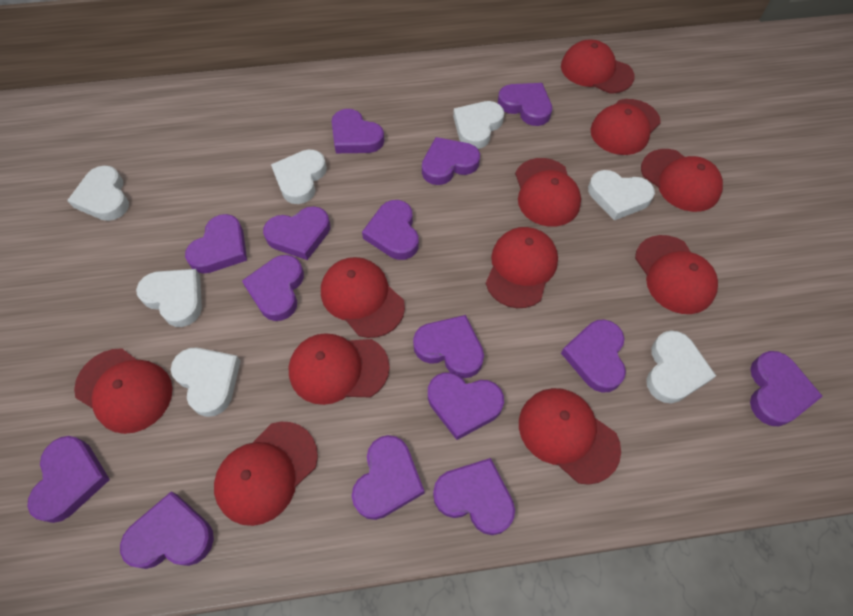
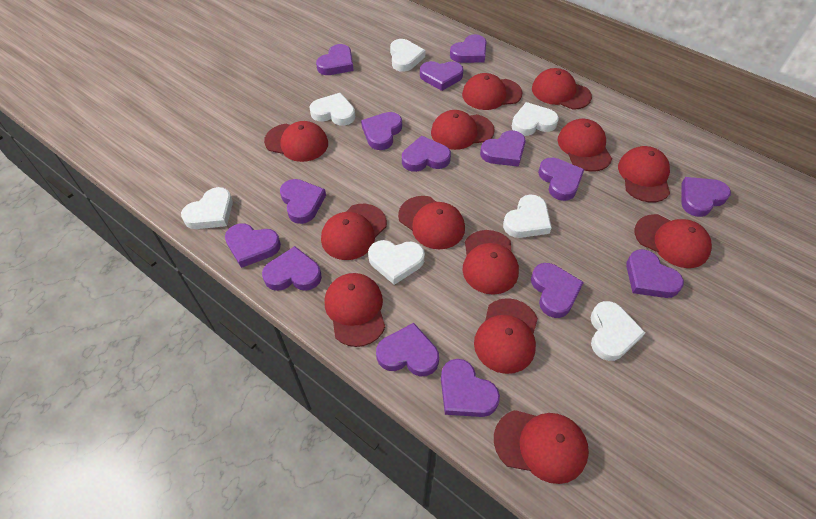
red cap: 11 -> 13

